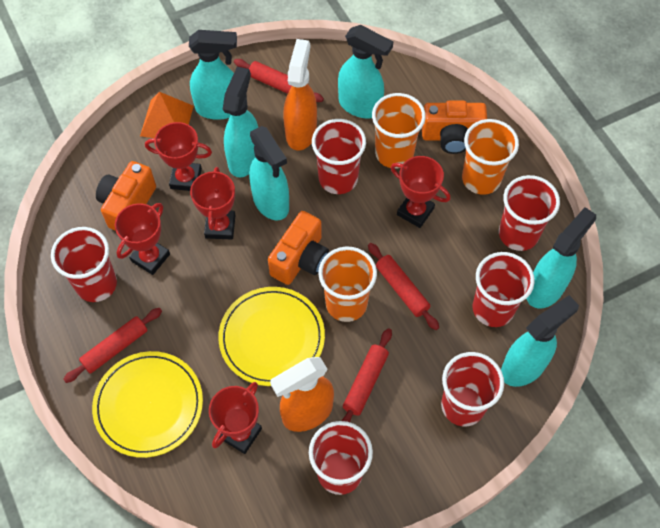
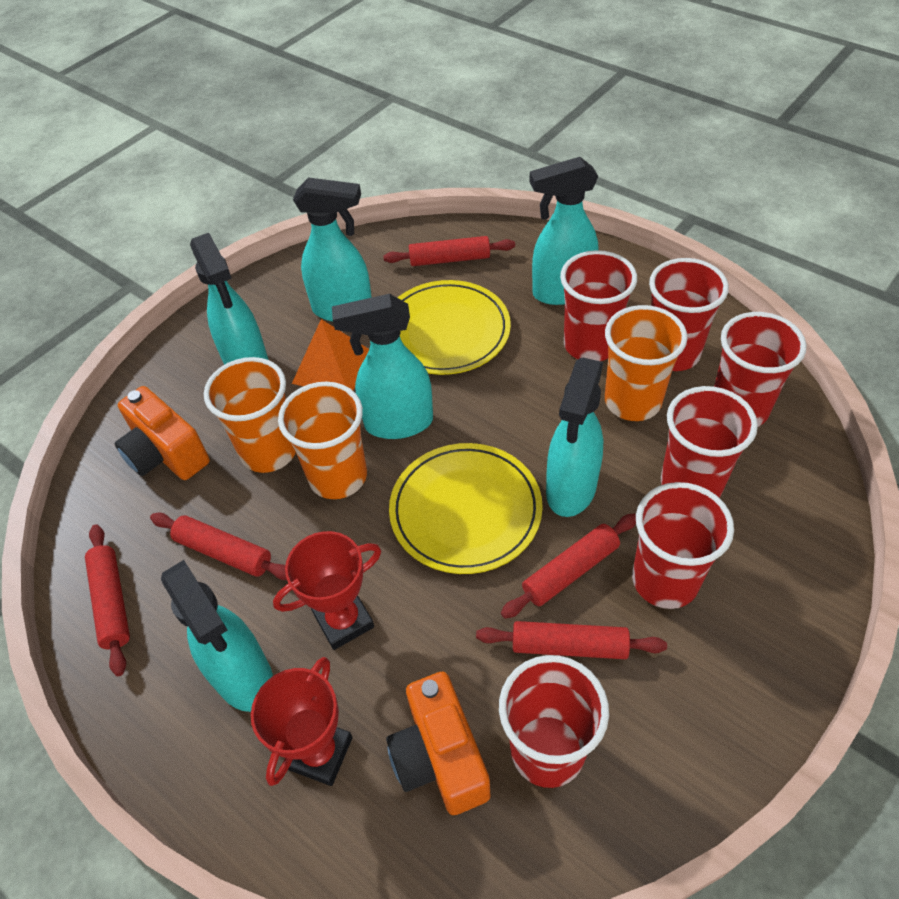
orange camera: 3 -> 2
orange spray bottle: 2 -> 0
red rolling pin: 4 -> 5
red trophy: 5 -> 2

